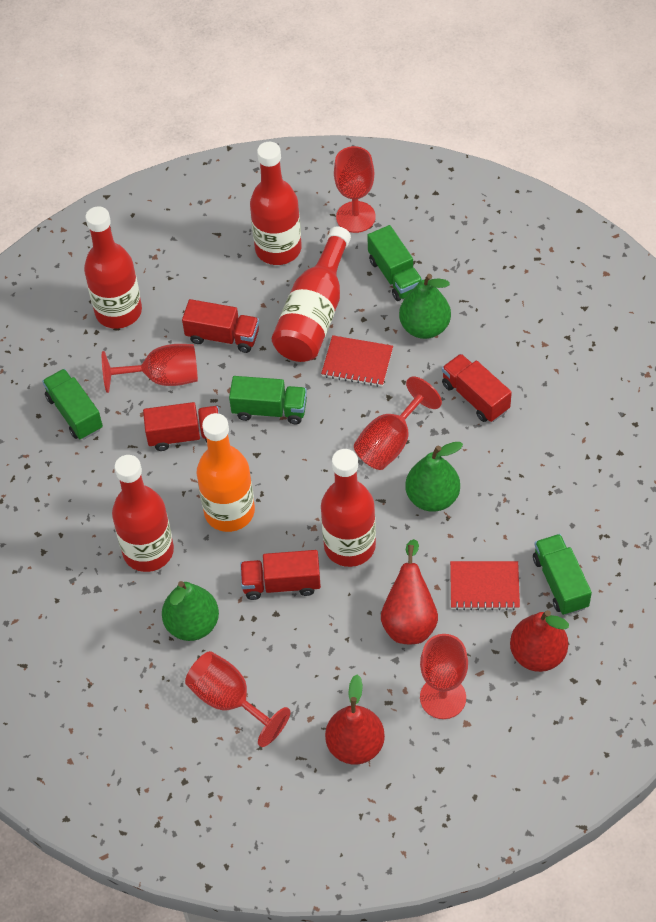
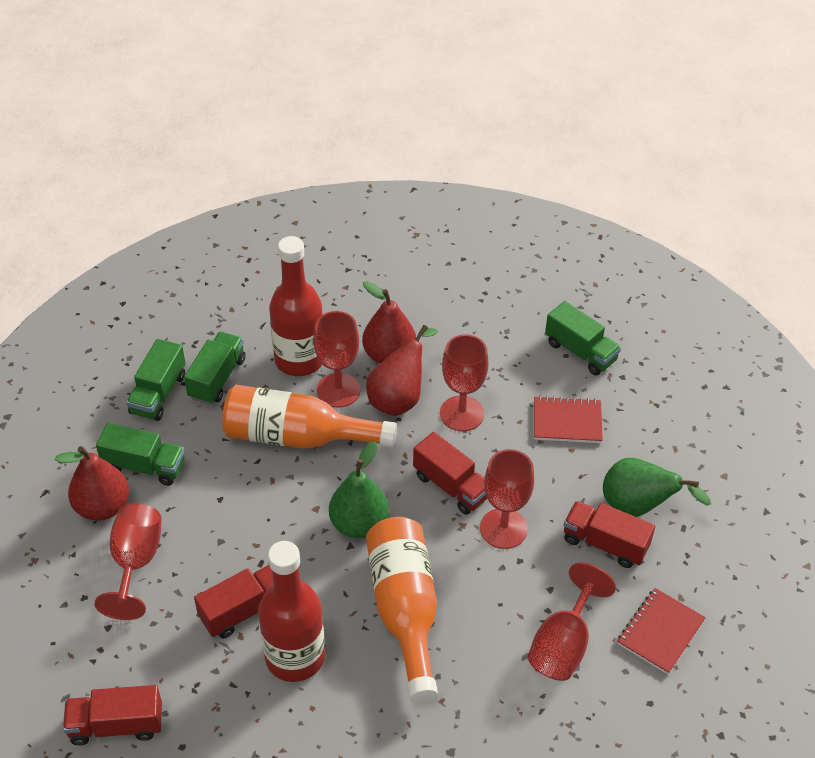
green pear: 3 -> 2
orange bottle: 1 -> 2
red bottle: 5 -> 2

